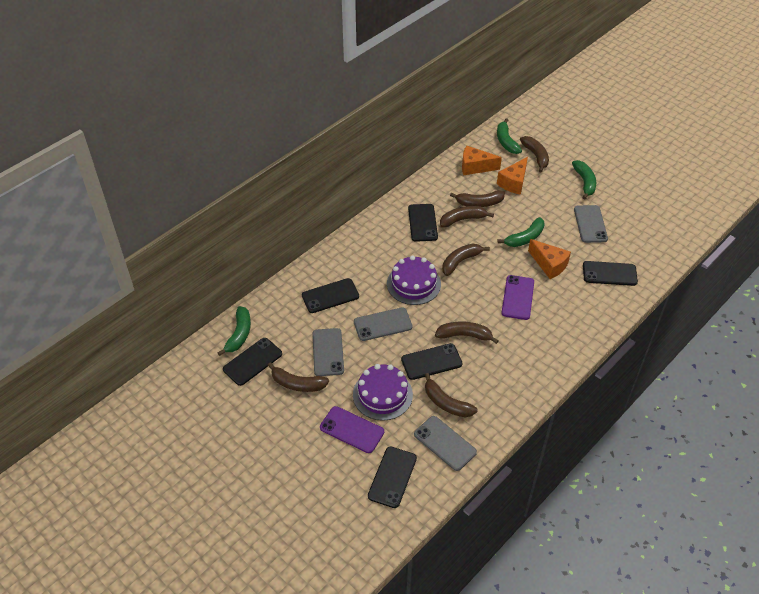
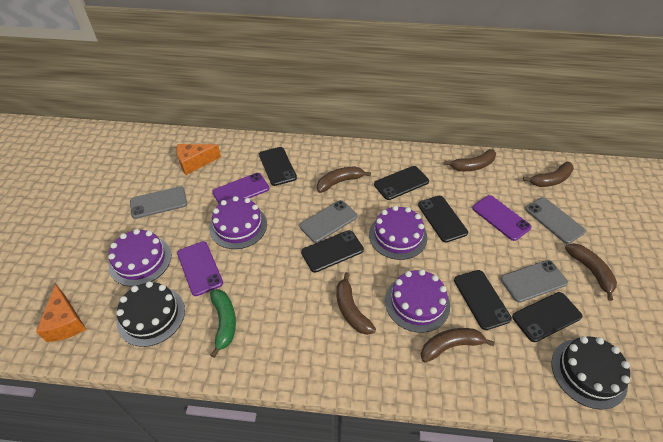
black cake: 0 -> 2
brown banana: 7 -> 6
green banana: 4 -> 1
orange cheese: 3 -> 2
purple cake: 2 -> 4
purple phone: 2 -> 3

